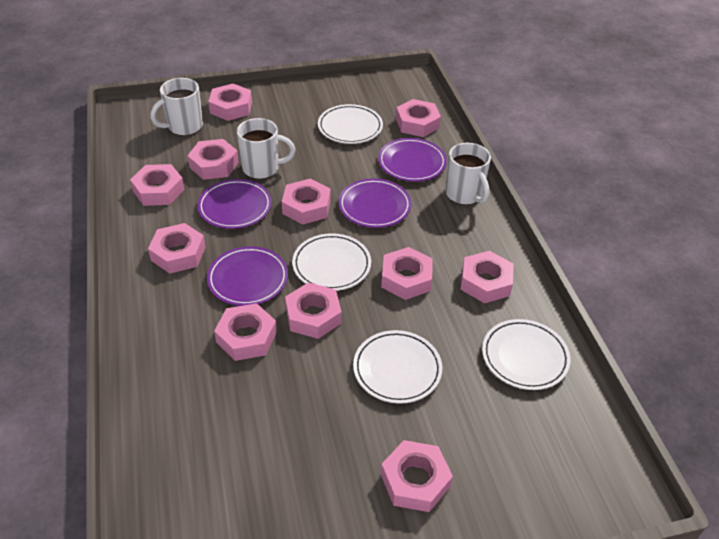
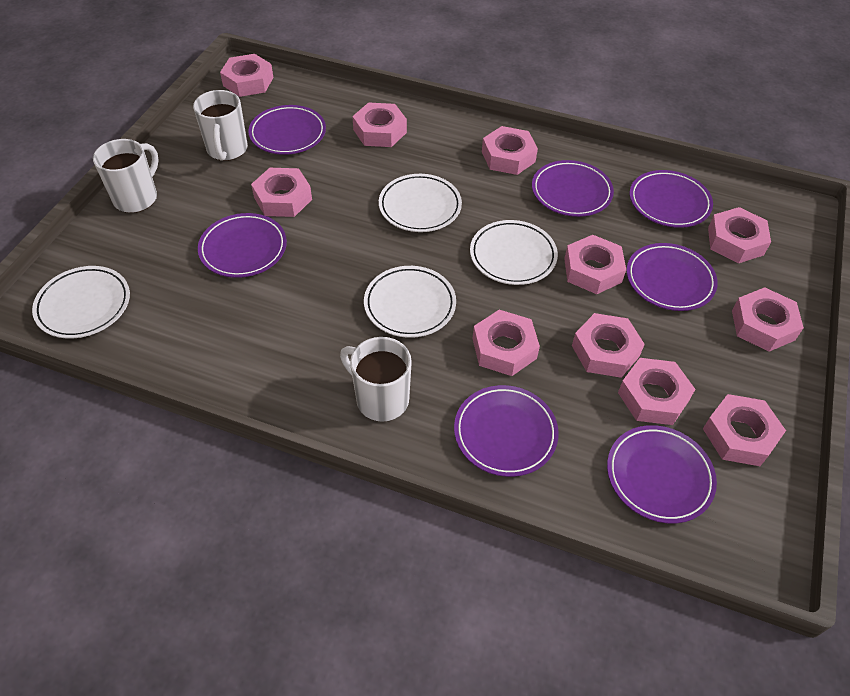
purple plate: 4 -> 7

